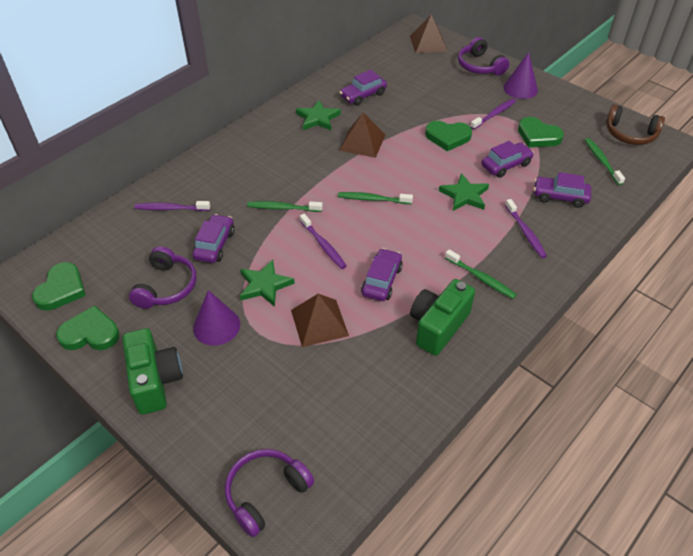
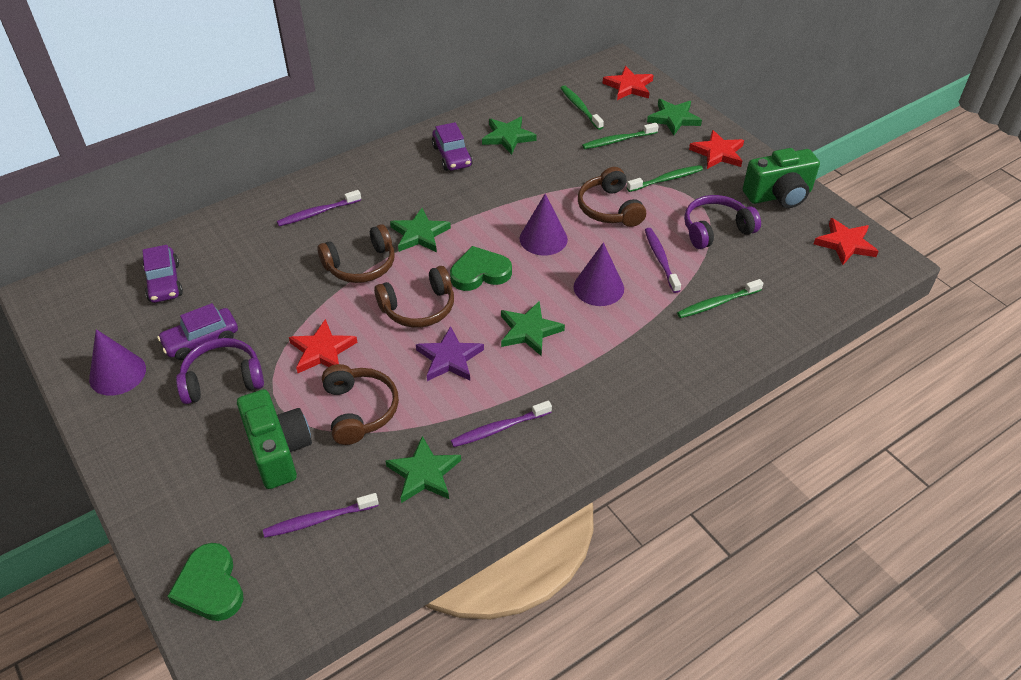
brown headphones: 1 -> 4
brown pyramid: 3 -> 0
green heart: 4 -> 2
green star: 3 -> 5
purple car: 5 -> 3
purple cone: 2 -> 3
purple headphones: 3 -> 2
purple star: 0 -> 1
red star: 0 -> 4

